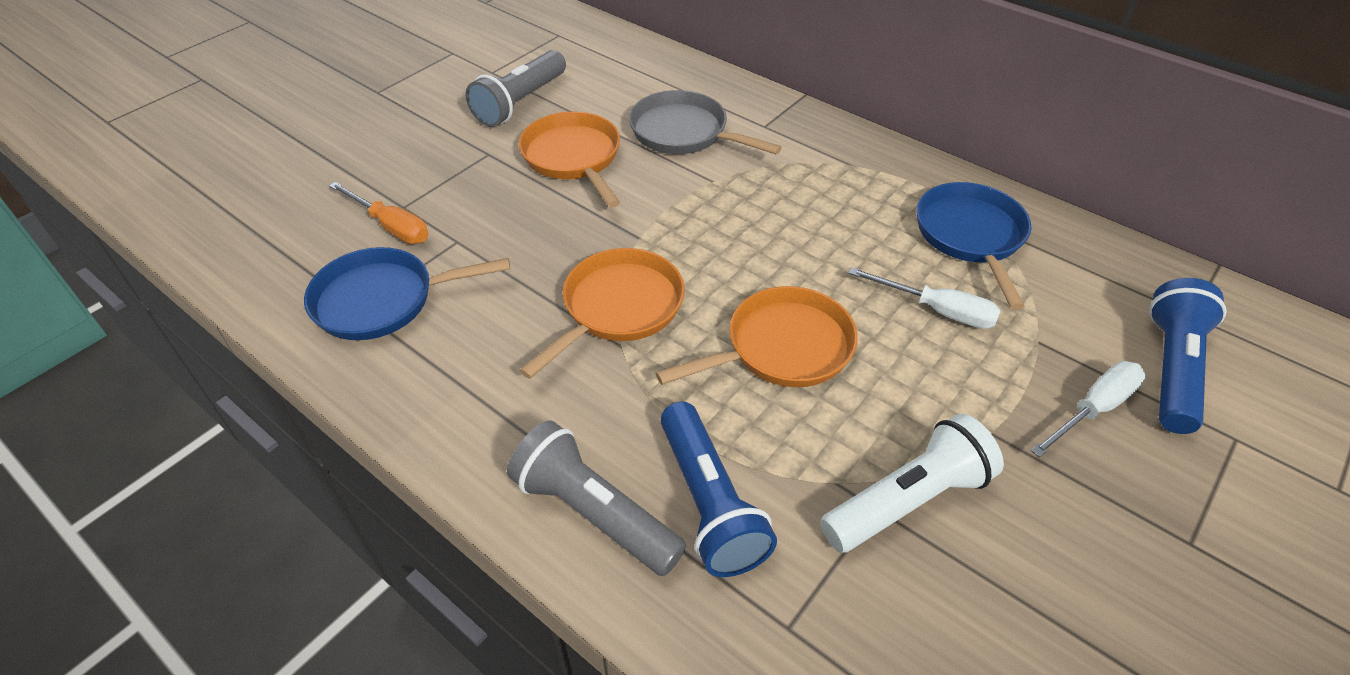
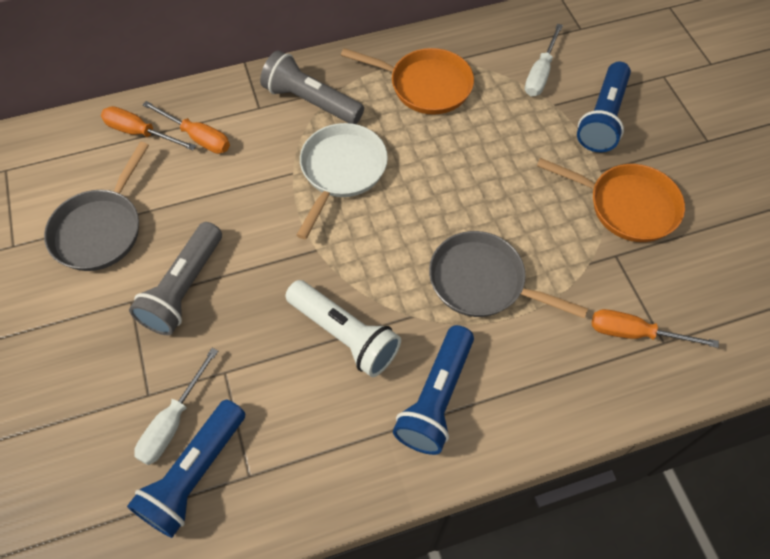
blue flashlight: 2 -> 3
blue pan: 2 -> 0
grey pan: 1 -> 2
orange pan: 3 -> 2
orange screwdriver: 1 -> 3
white pan: 0 -> 1

